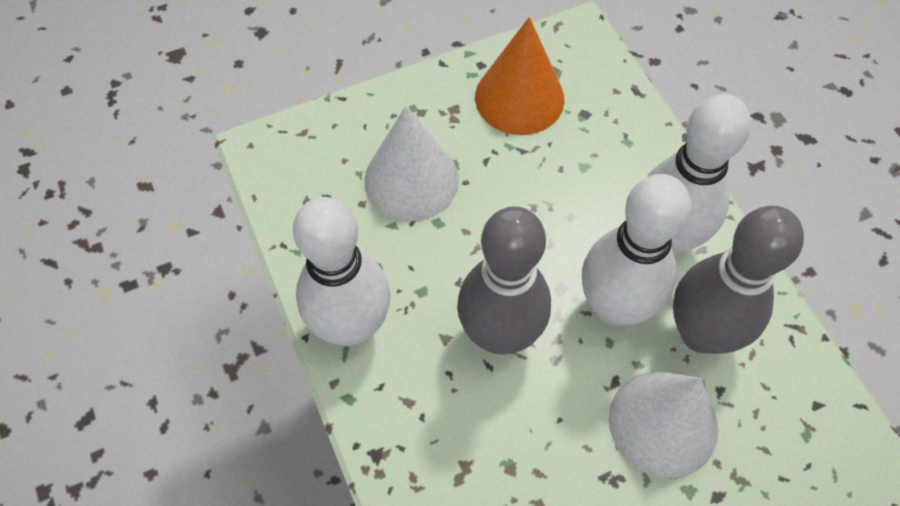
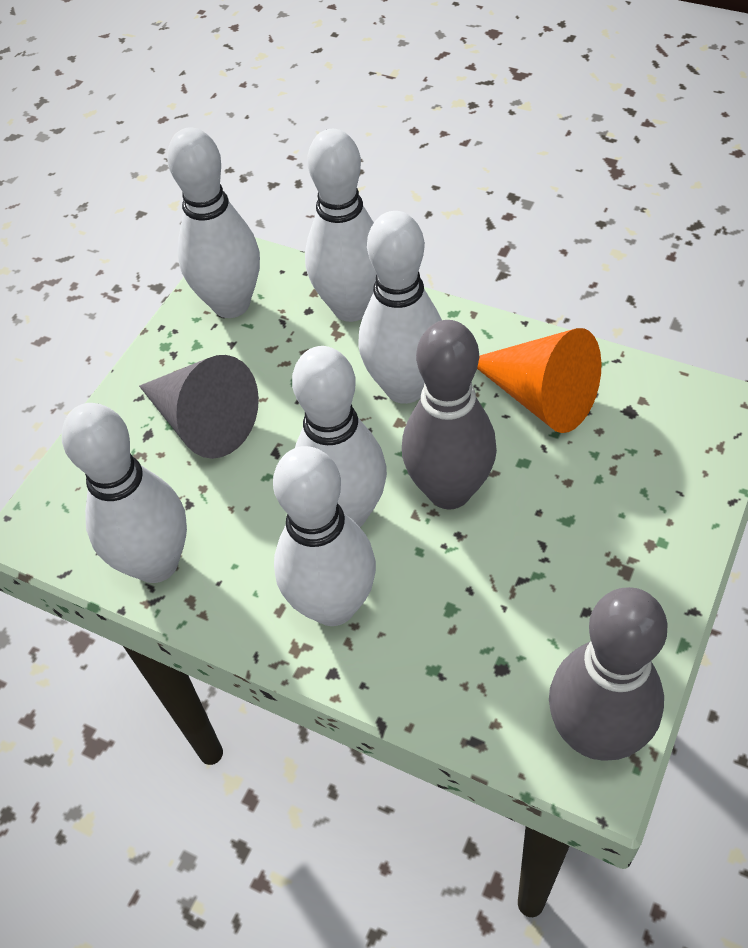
grey cone: 0 -> 1
white bowling pin: 3 -> 6
white cone: 2 -> 0

